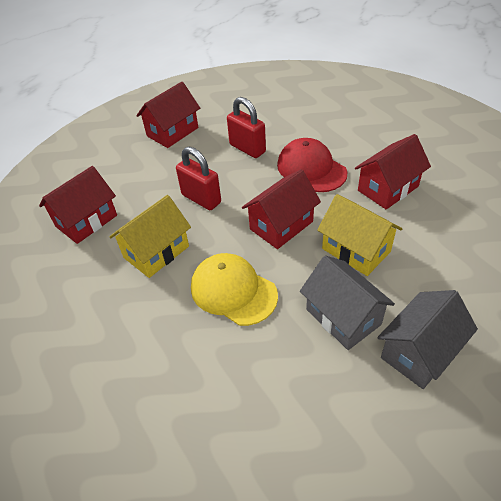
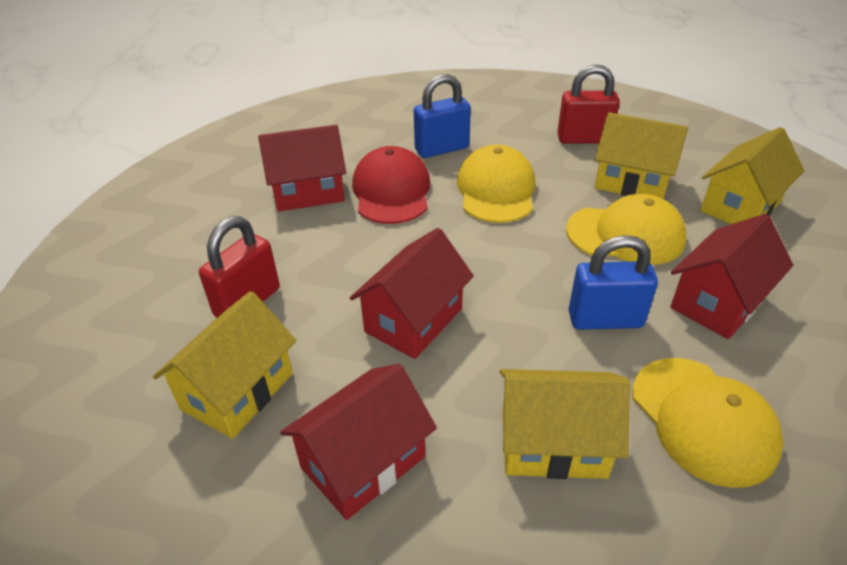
blue padlock: 0 -> 2
grey house: 2 -> 0
yellow cap: 1 -> 3
yellow house: 2 -> 4

